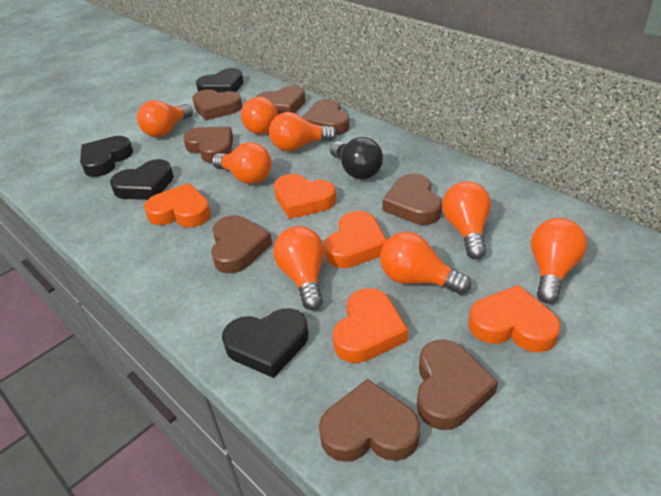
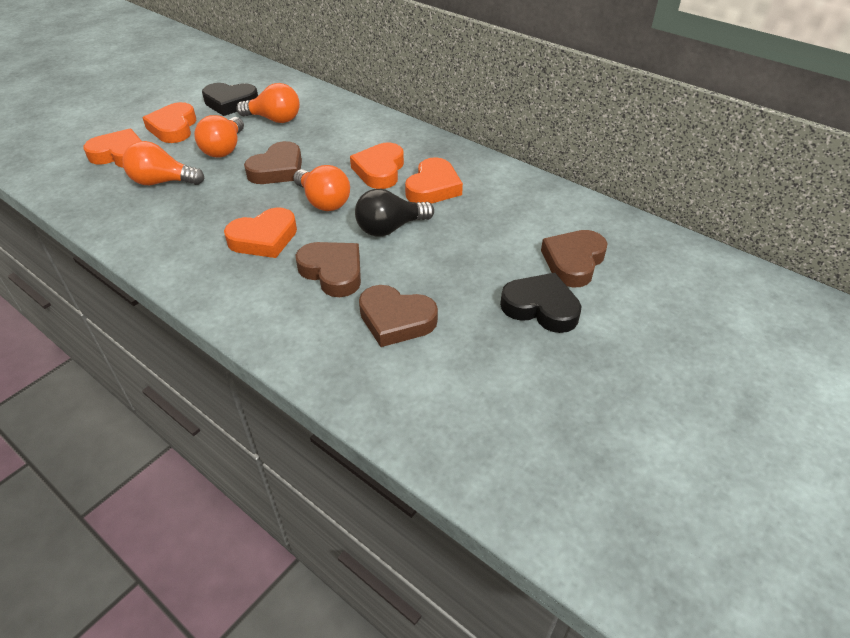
black heart: 4 -> 2
brown heart: 8 -> 4
orange light bulb: 8 -> 4

